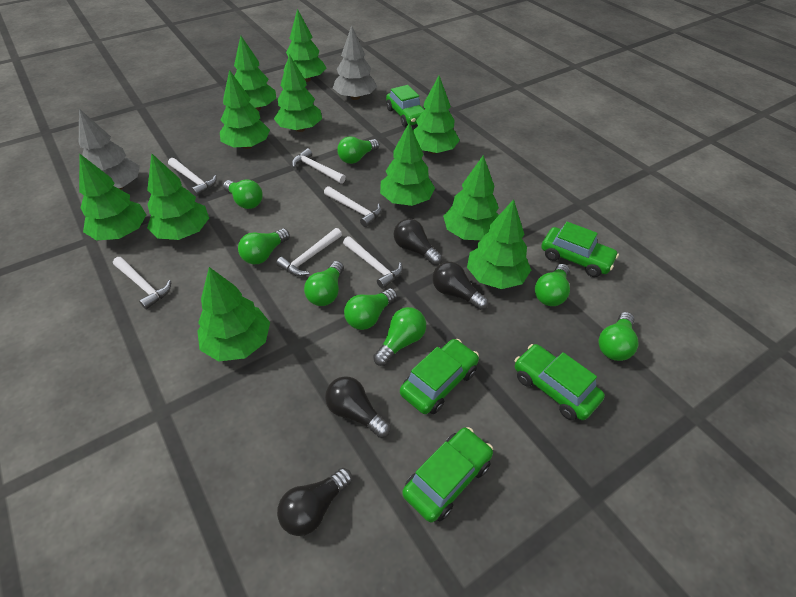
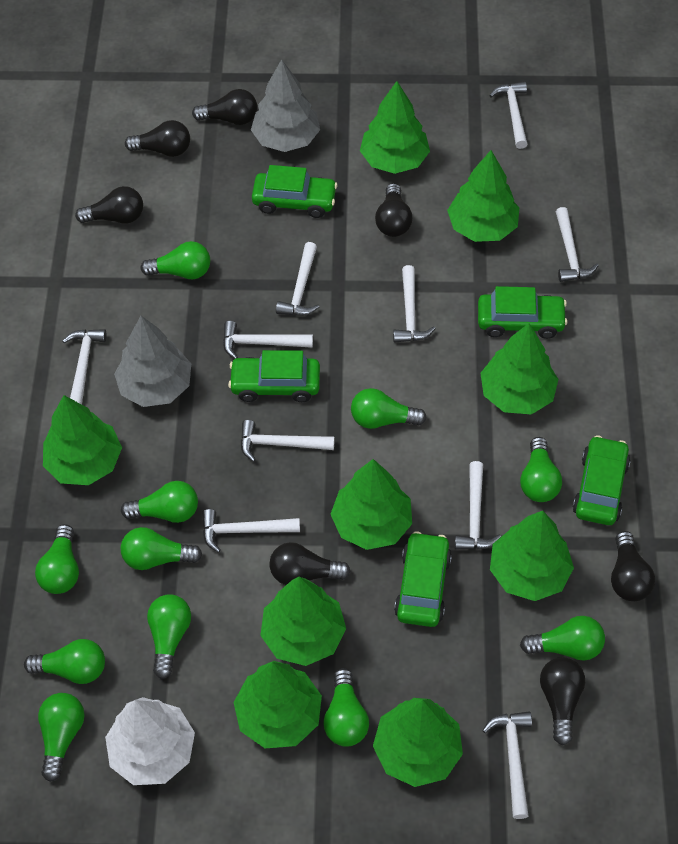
black light bulb: 4 -> 7
green light bulb: 8 -> 11
green tree: 11 -> 9
white hammer: 6 -> 10
white tree: 0 -> 1

